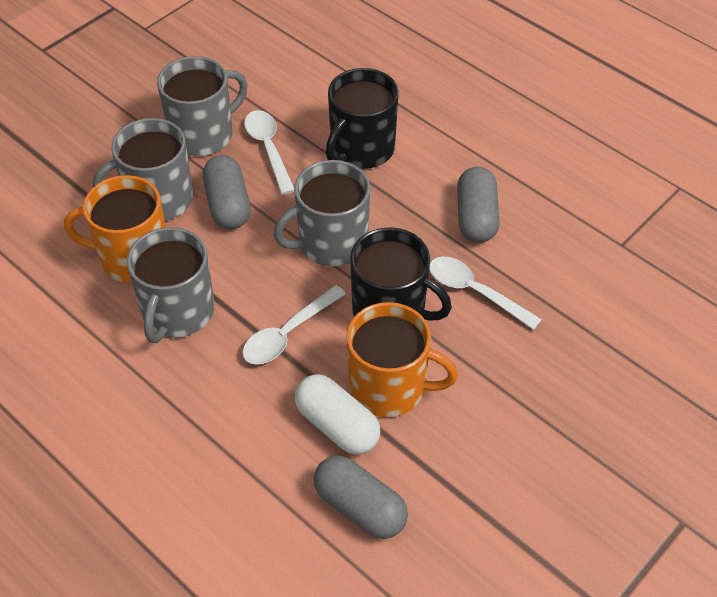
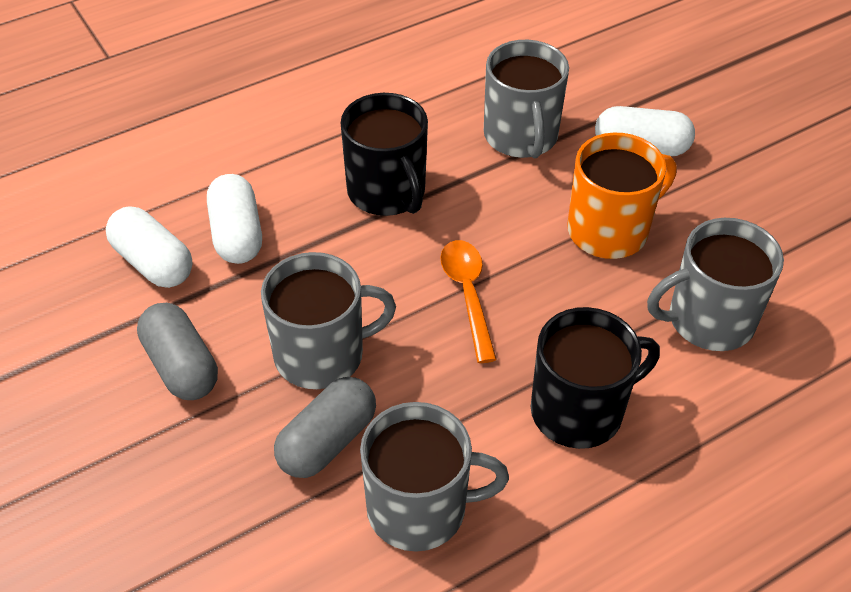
grey capsule: 3 -> 2
orange mug: 2 -> 1
orange spoon: 0 -> 1
white capsule: 1 -> 3
white spoon: 3 -> 0

